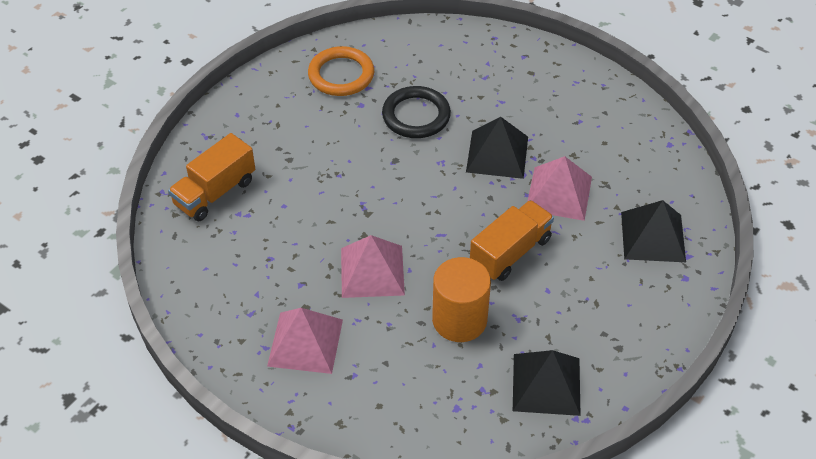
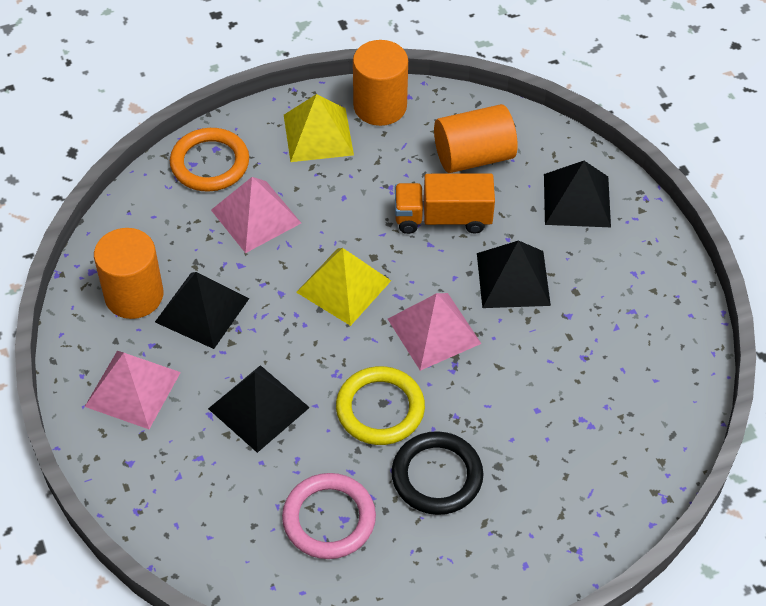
black pyramid: 3 -> 4
orange cylinder: 1 -> 3
orange truck: 2 -> 1
pink ring: 0 -> 1
yellow pyramid: 0 -> 2
yellow ring: 0 -> 1

